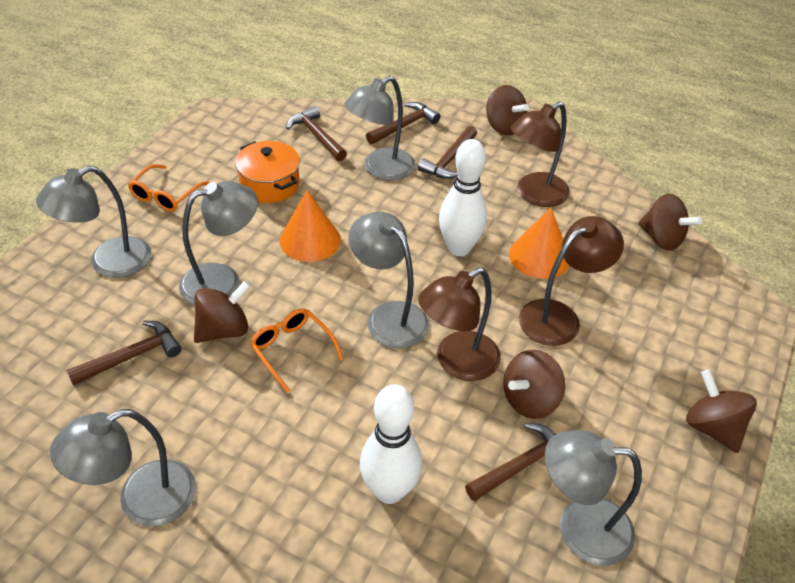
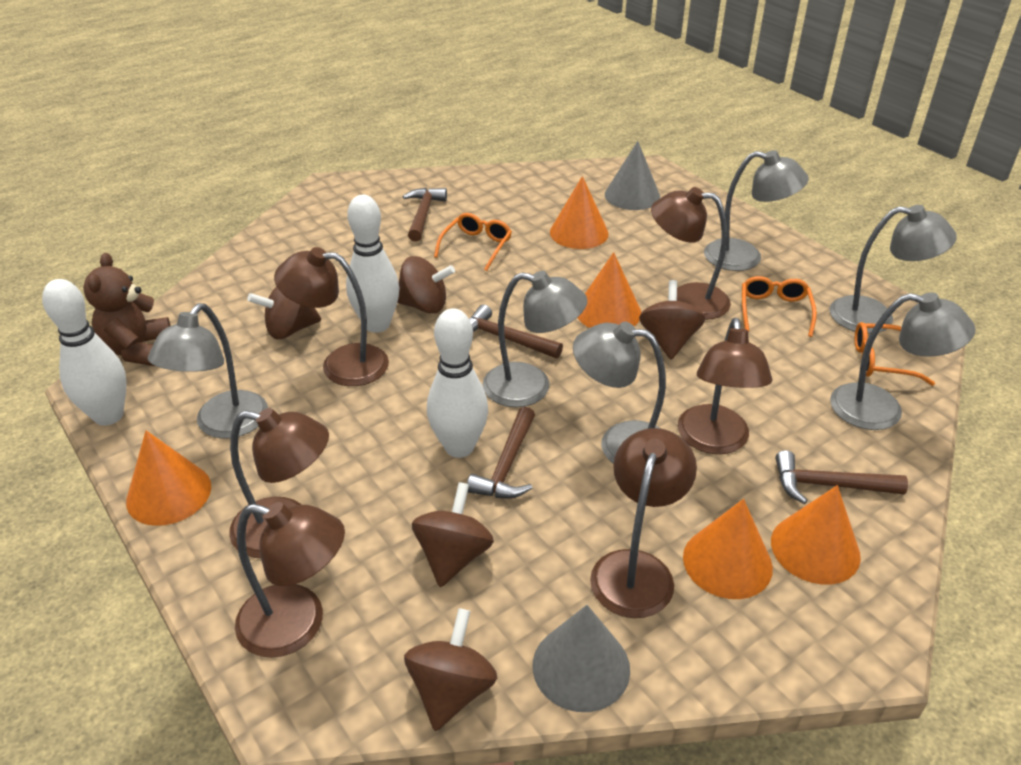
brown hammer: 5 -> 4
brown lamp: 3 -> 6
brown teddy bear: 0 -> 1
grey cone: 0 -> 2
orange cone: 2 -> 5
orange glasses: 2 -> 3
orange pot: 1 -> 0
white bowling pin: 2 -> 3

